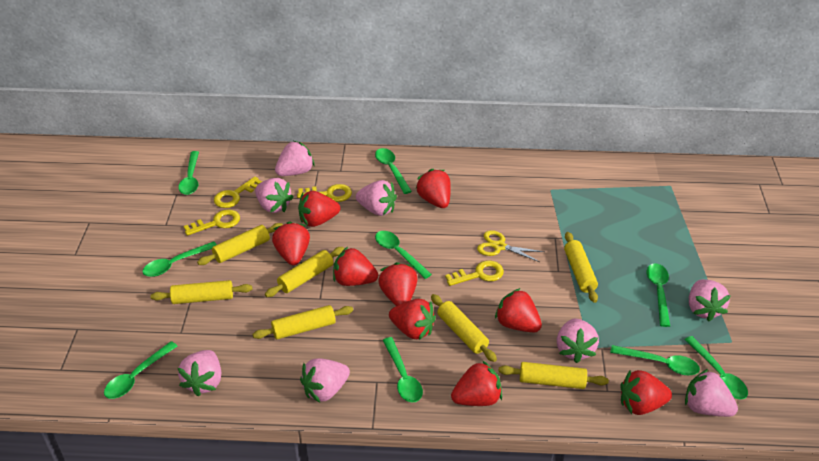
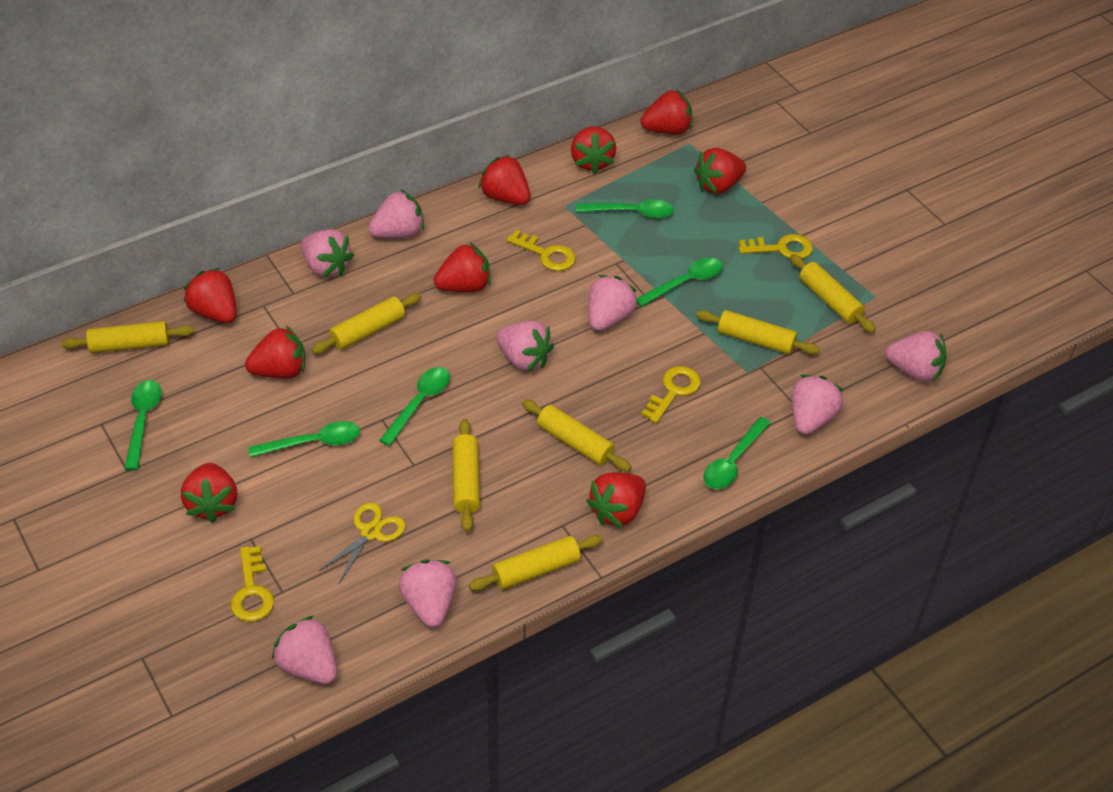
green spoon: 9 -> 6

